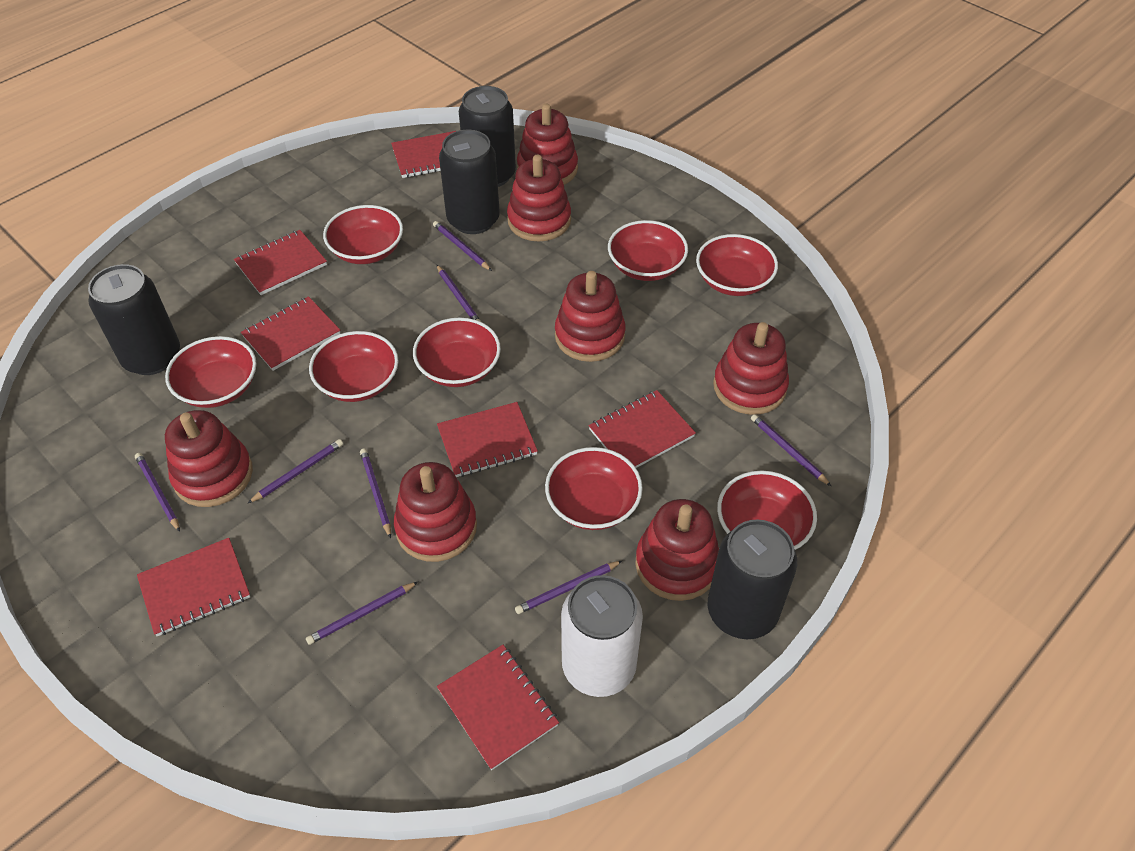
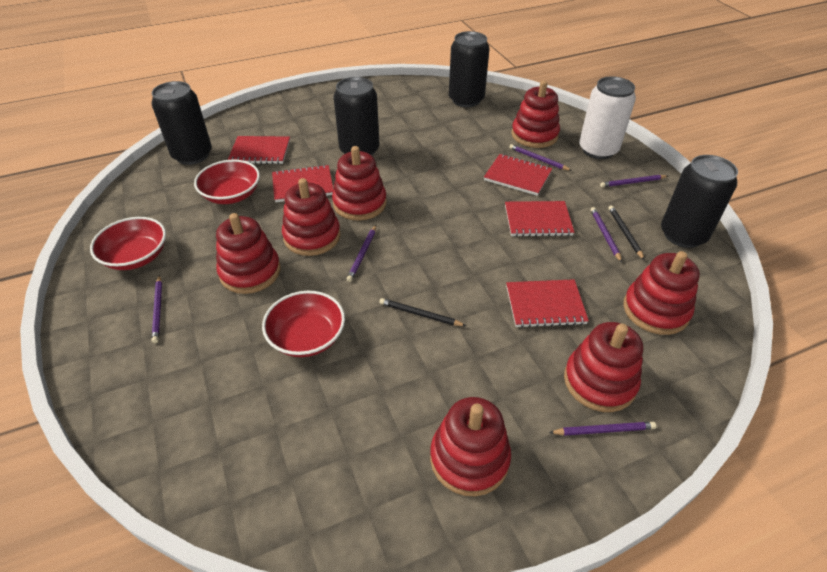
black pencil: 0 -> 2
purple pencil: 8 -> 6
red bowl: 8 -> 3
red notebook: 7 -> 5

